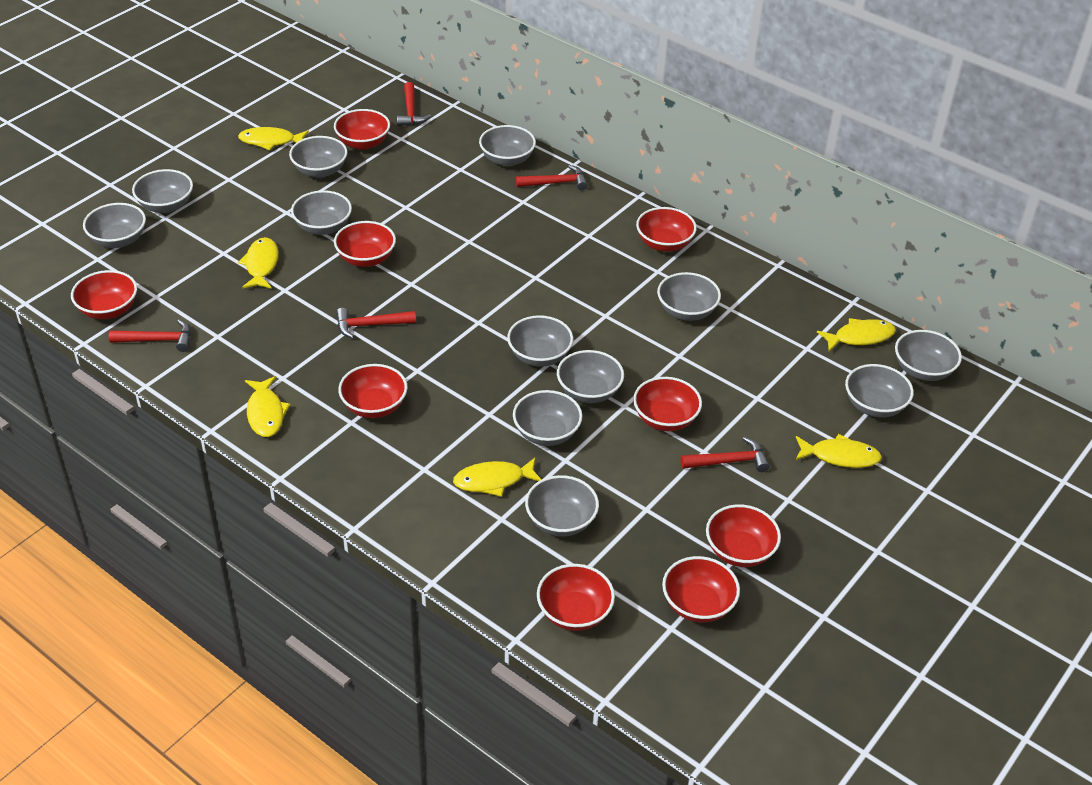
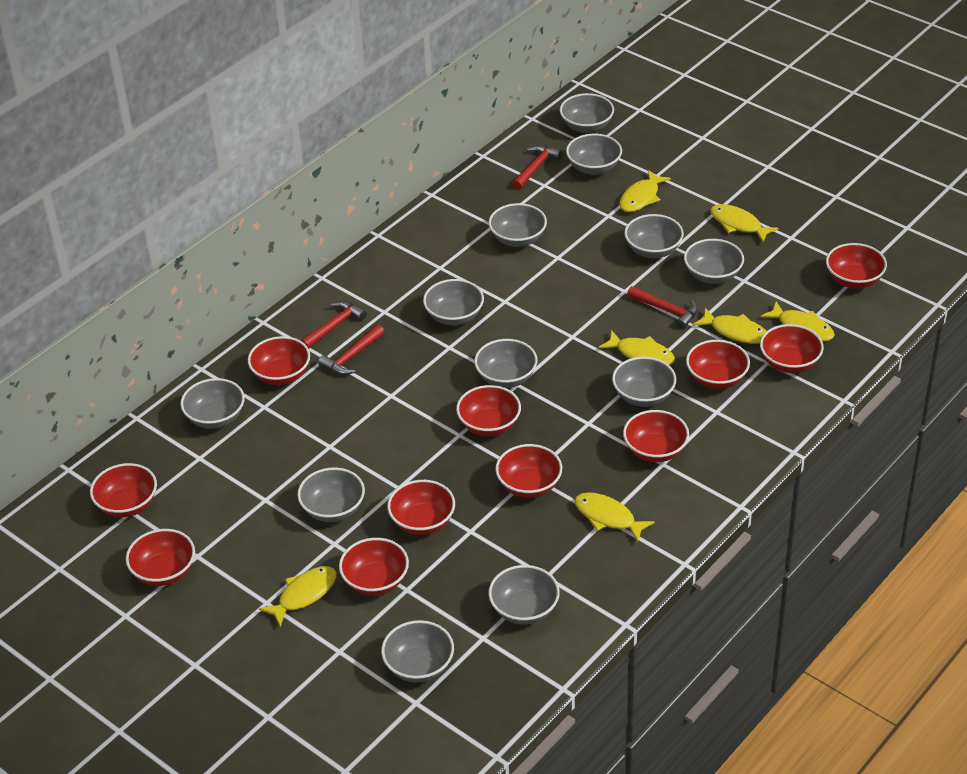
red bowl: 9 -> 11
red hammer: 5 -> 4
yellow fish: 6 -> 7

